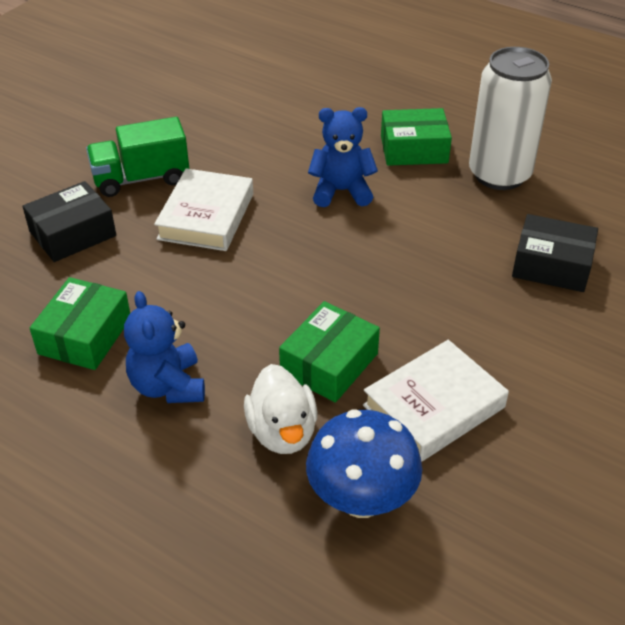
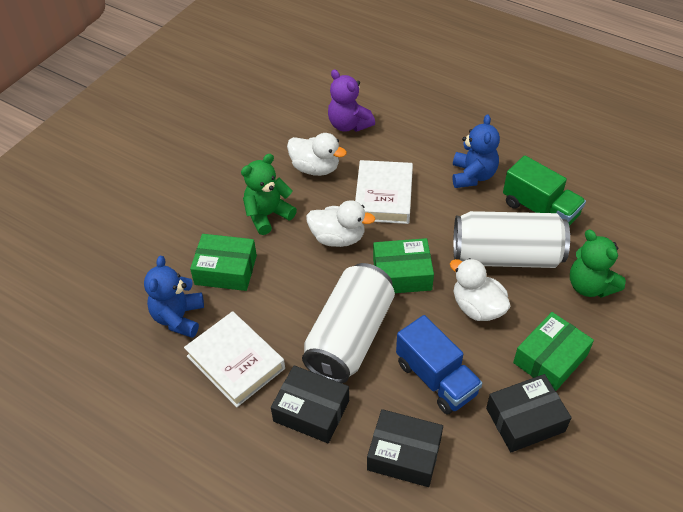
black box: 2 -> 3
blue mushroom: 1 -> 0
blue truck: 0 -> 1
green teddy bear: 0 -> 2
purple teddy bear: 0 -> 1
white can: 1 -> 2
white duck: 1 -> 3

